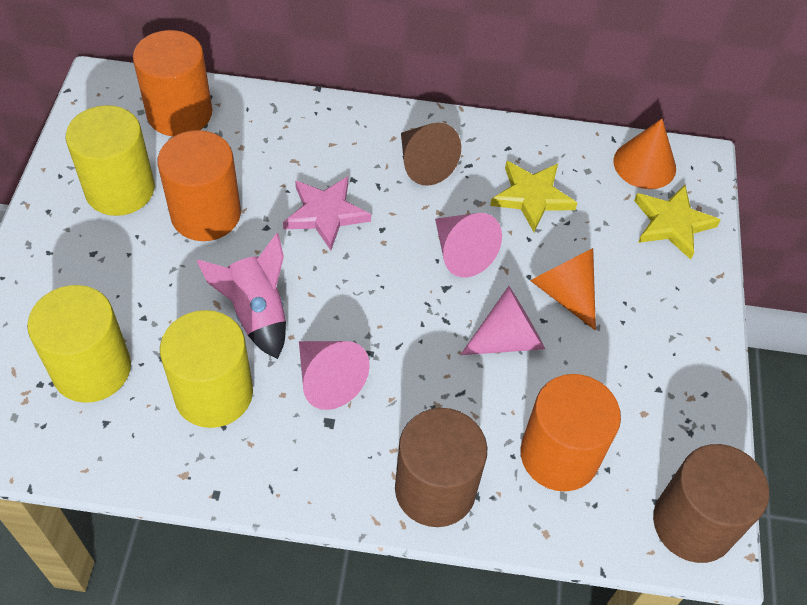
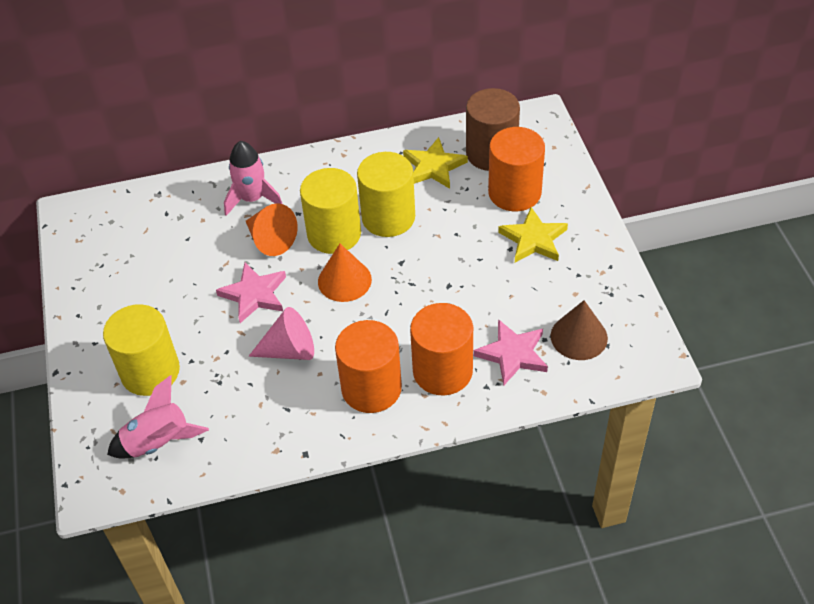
brown cylinder: 2 -> 1
pink cone: 3 -> 1
pink rocket: 1 -> 2
pink star: 1 -> 2

